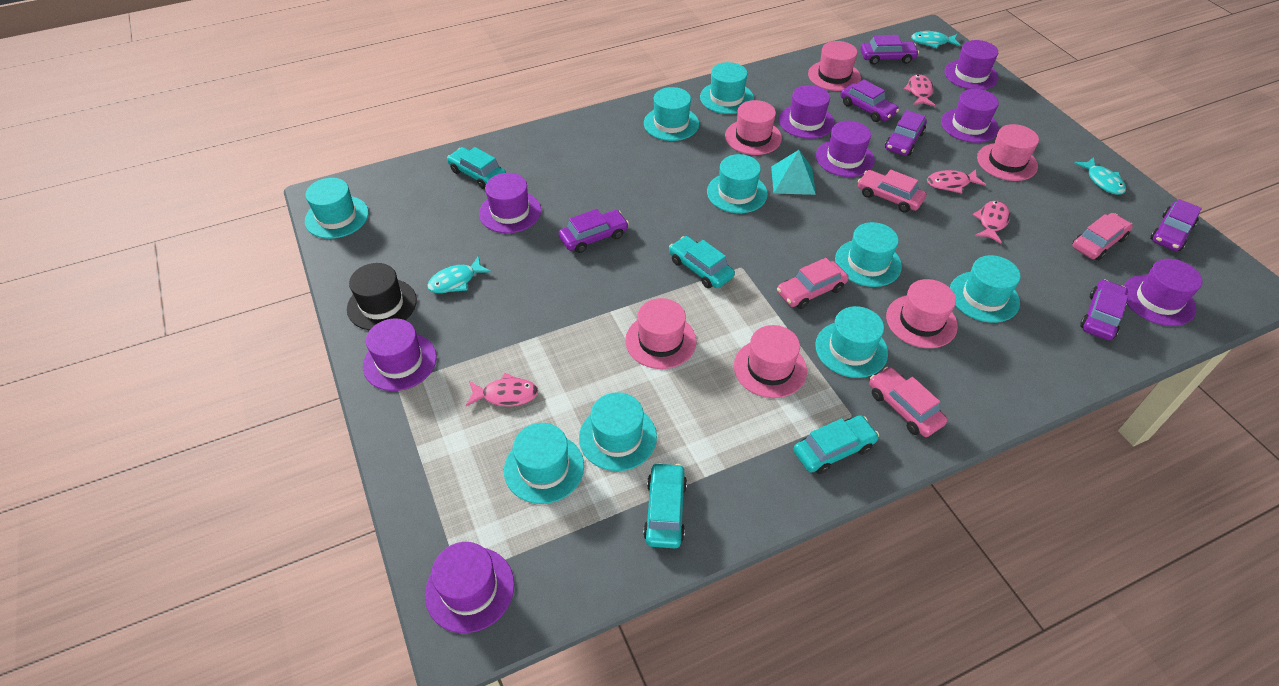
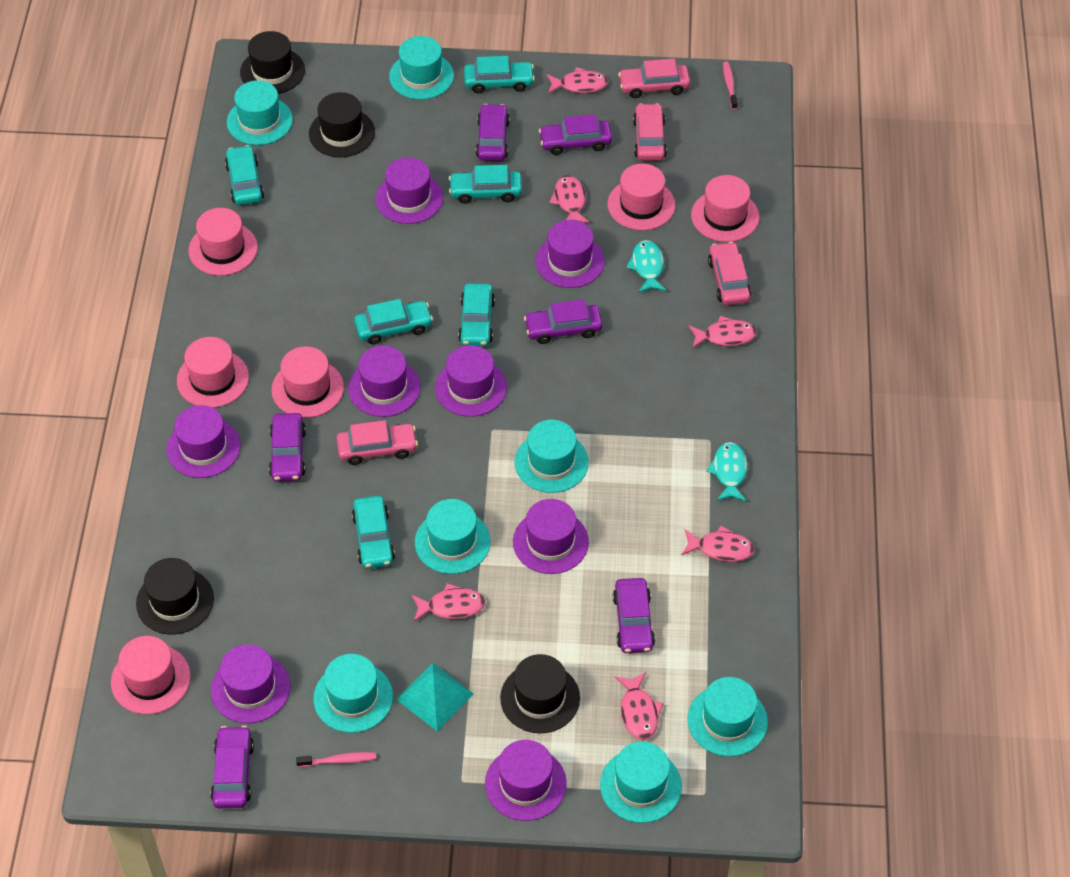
black hat: 1 -> 4
pink fish: 4 -> 6
pink toothbrush: 0 -> 2
turquoise car: 4 -> 6
turquoise fish: 3 -> 2
turquoise hat: 9 -> 7

